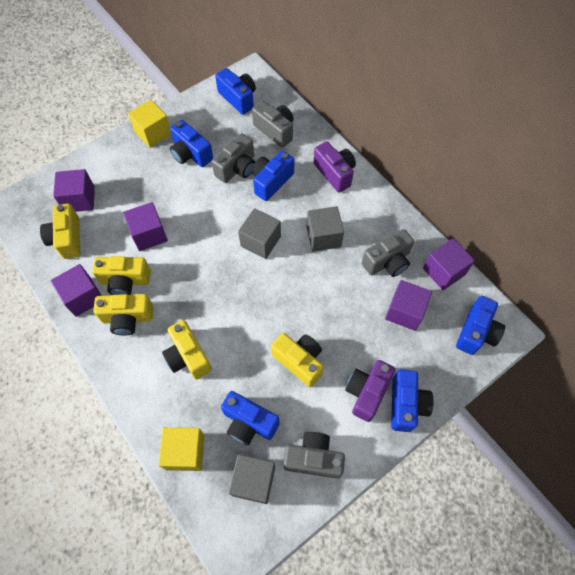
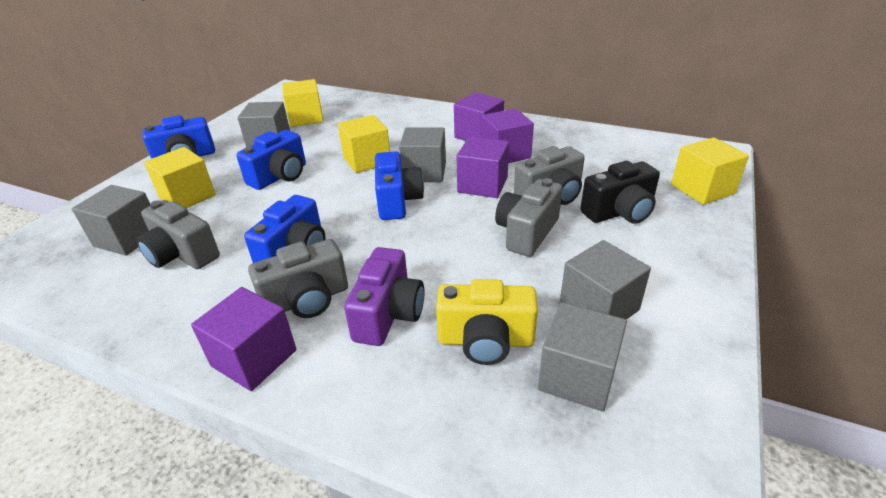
black camera: 0 -> 1
blue camera: 6 -> 4
grey cube: 3 -> 5
purple camera: 2 -> 1
purple cube: 5 -> 4
yellow camera: 5 -> 1
yellow cube: 2 -> 4

